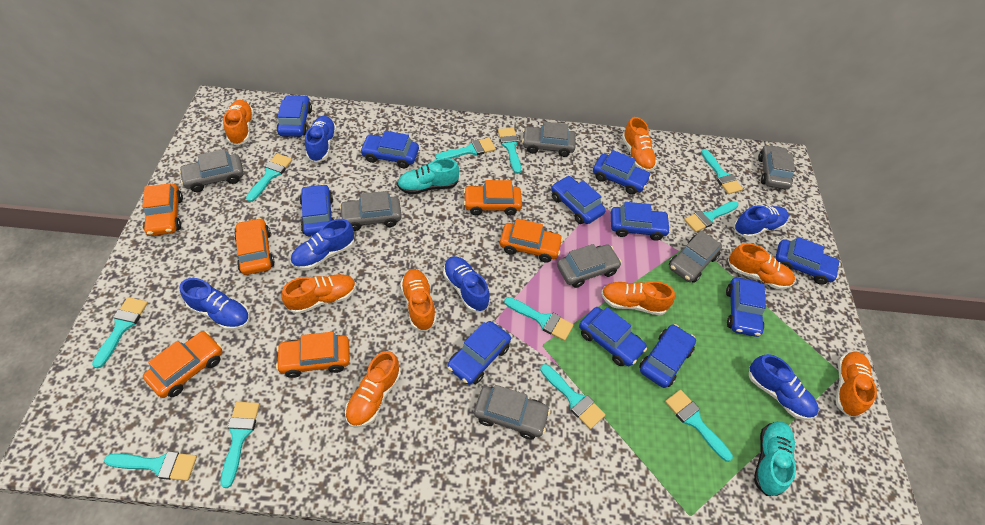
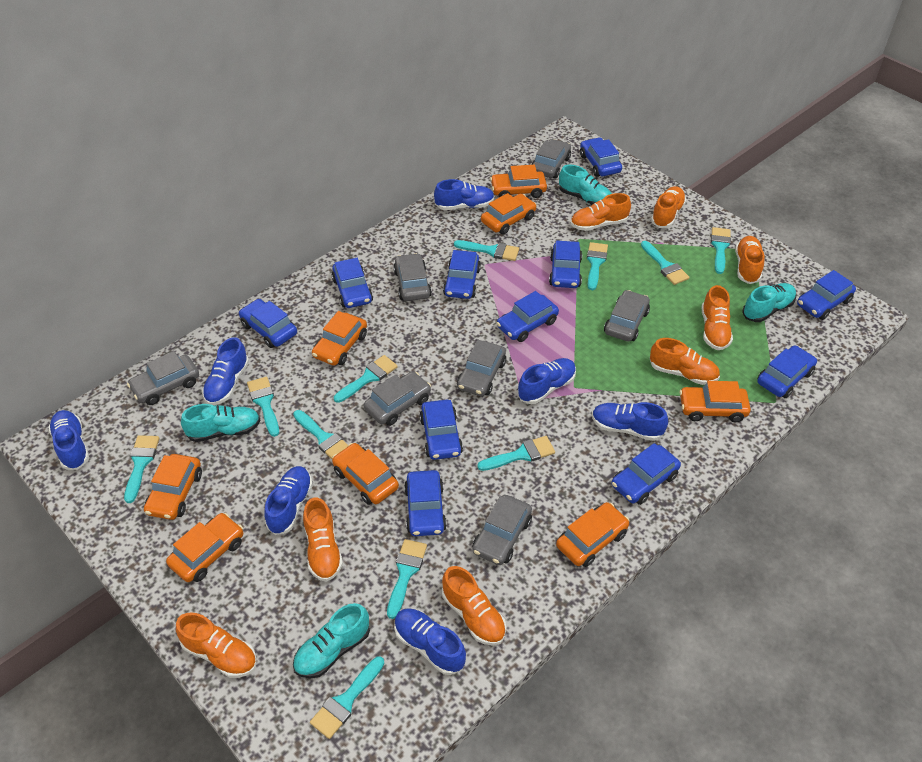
blue shoe: 6 -> 7
orange car: 6 -> 8
turquoise shoe: 2 -> 4

